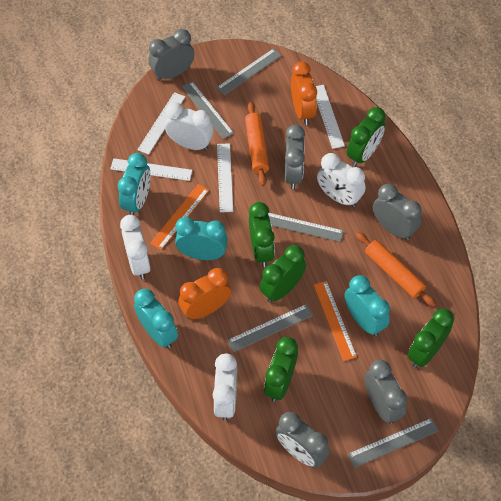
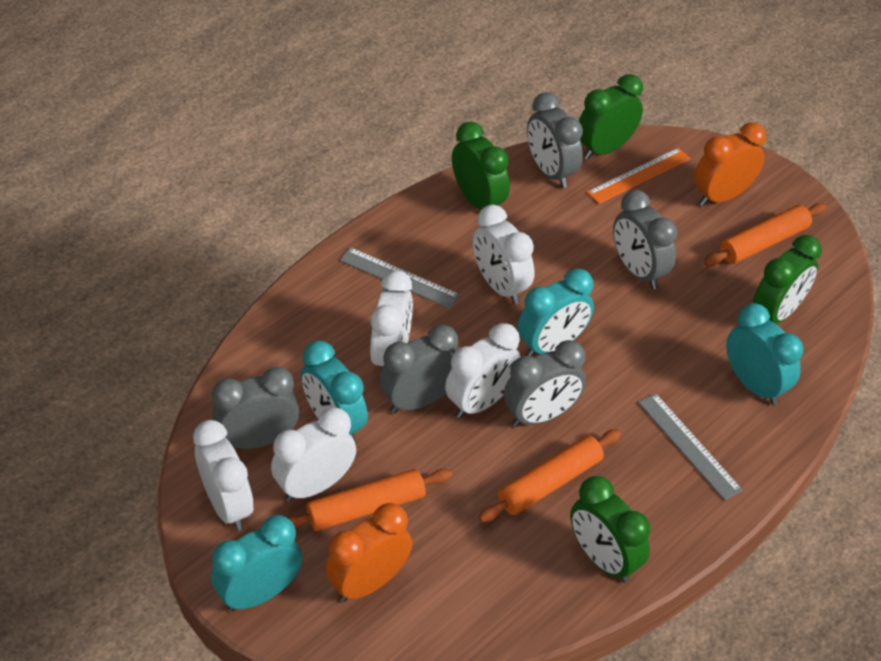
green clock: 5 -> 4
grey ruler: 5 -> 2
orange rolling pin: 2 -> 3
orange ruler: 2 -> 1
white clock: 4 -> 5
white ruler: 4 -> 0

